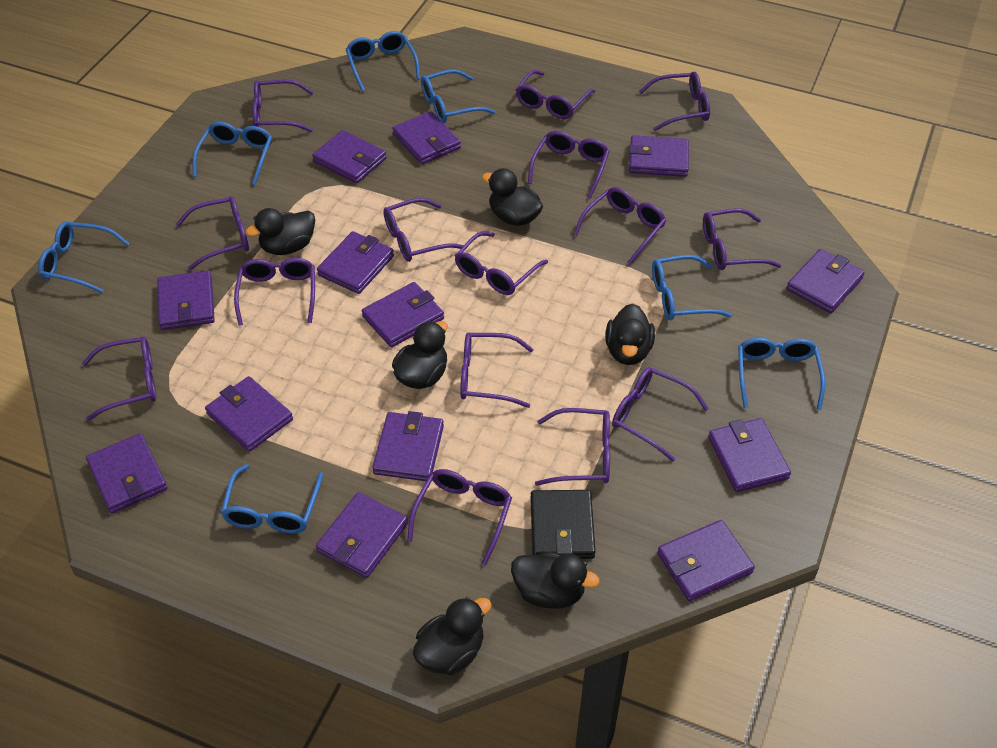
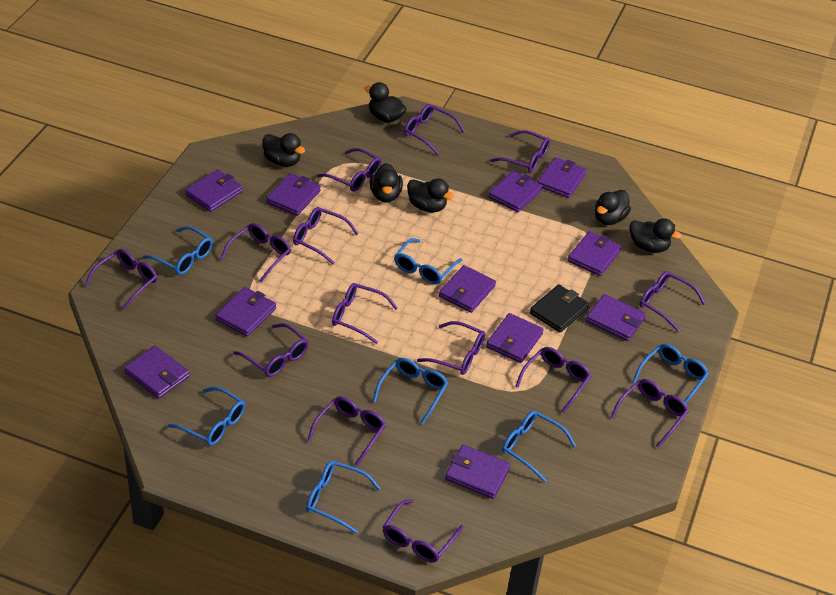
purple glasses: 15 -> 14
purple wallet: 13 -> 11

